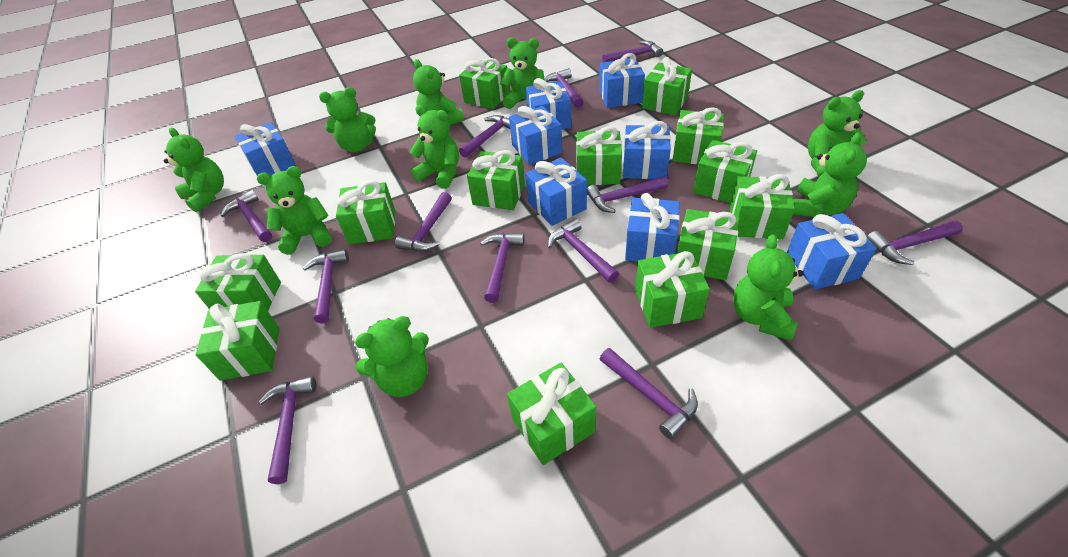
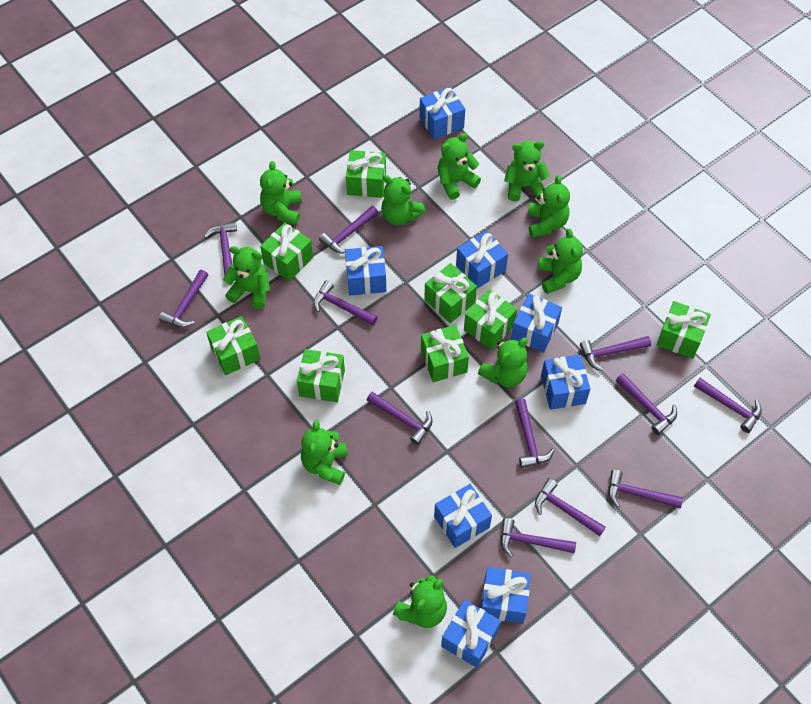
green gift: 13 -> 8

